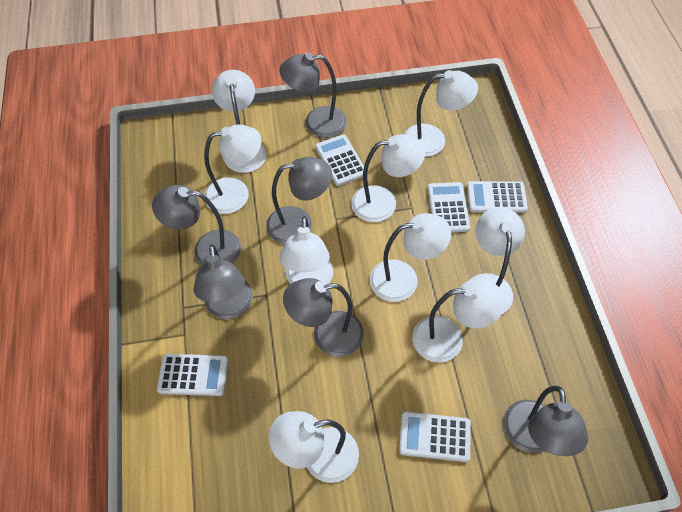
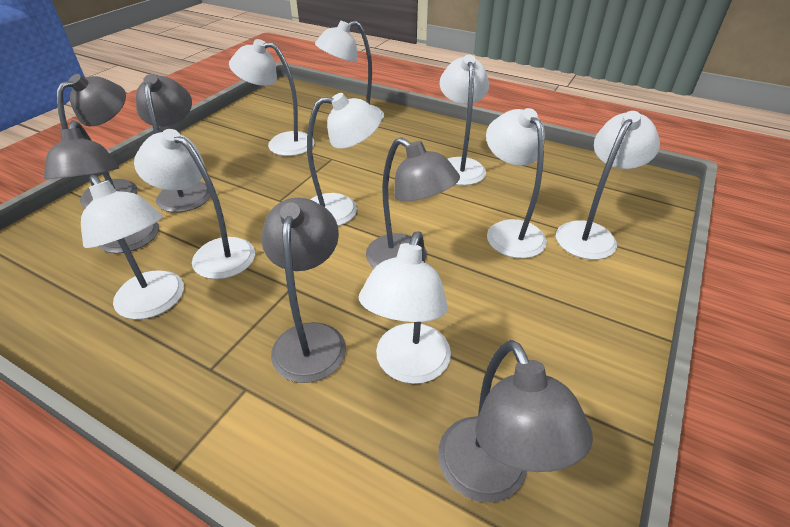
white calculator: 5 -> 0

